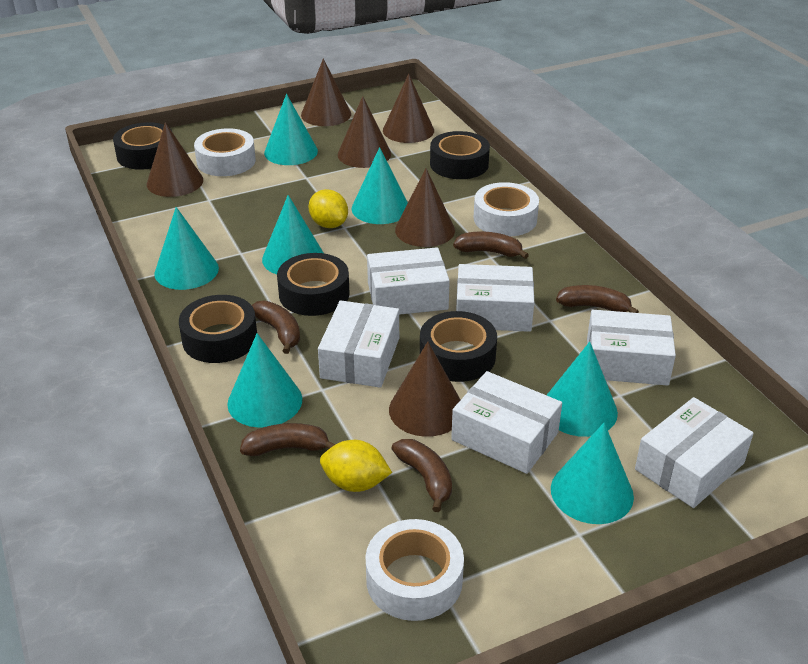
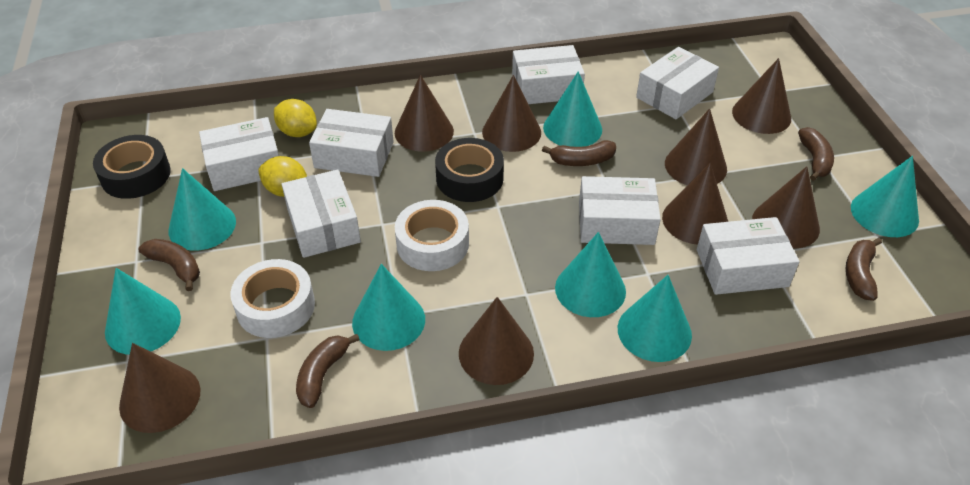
black tape: 5 -> 2
brown cone: 6 -> 8
white box: 6 -> 7
white tape: 3 -> 2

